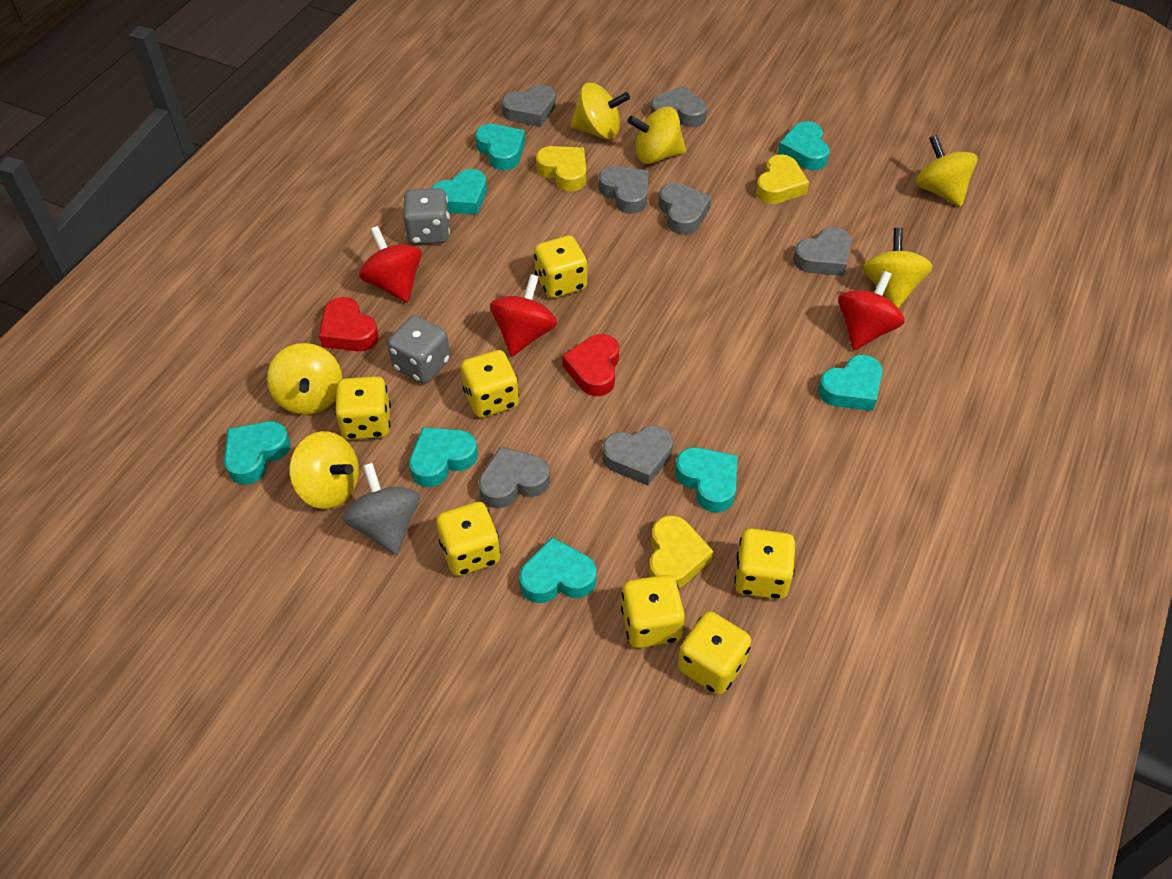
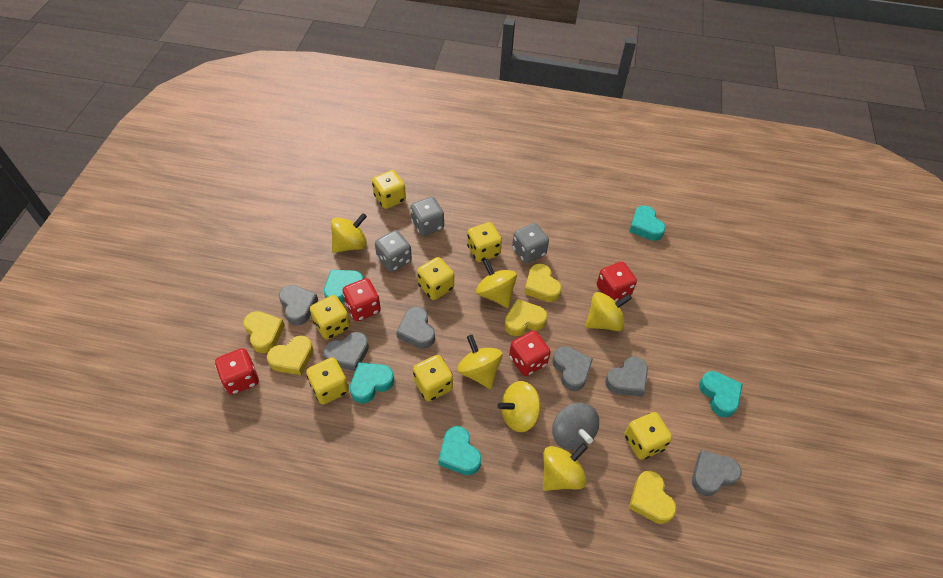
grey dice: 2 -> 3
grey heart: 7 -> 6
red dice: 0 -> 4
red heart: 2 -> 0
red spinning top: 3 -> 0
turquoise heart: 8 -> 5
yellow heart: 3 -> 5

